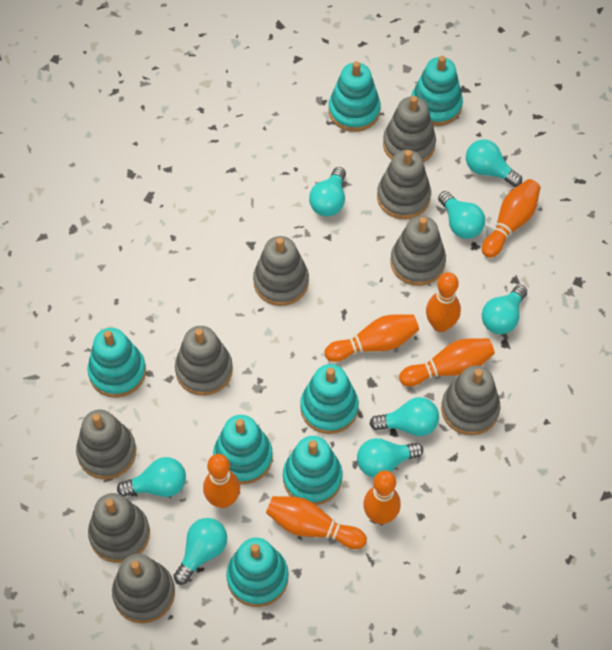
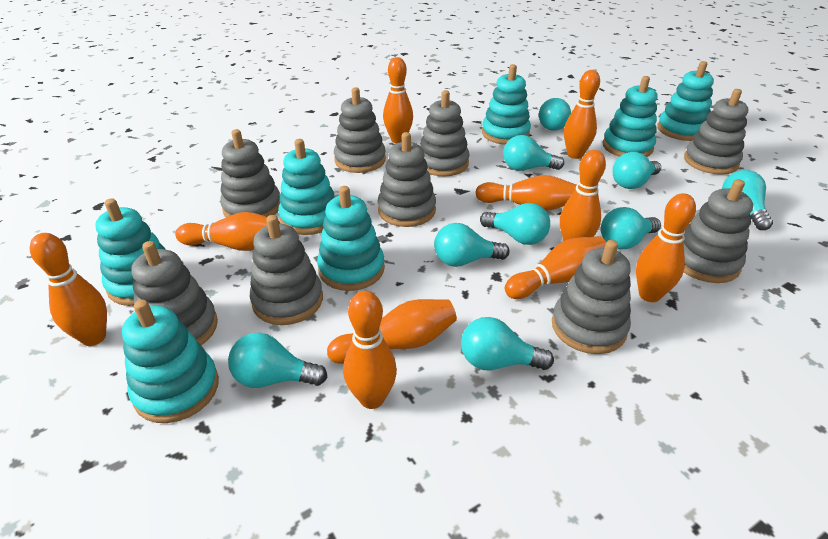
orange bowling pin: 7 -> 10
turquoise light bulb: 8 -> 9

